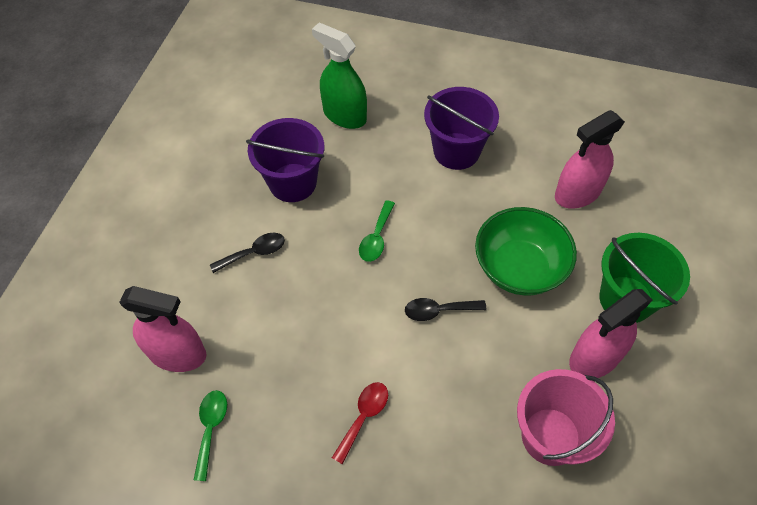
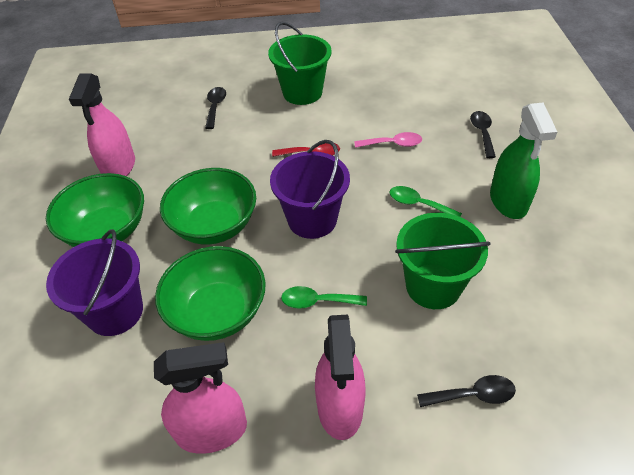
black spoon: 2 -> 3
green bowl: 1 -> 3
green bucket: 1 -> 2
pink bucket: 1 -> 0
pink spoon: 0 -> 1

